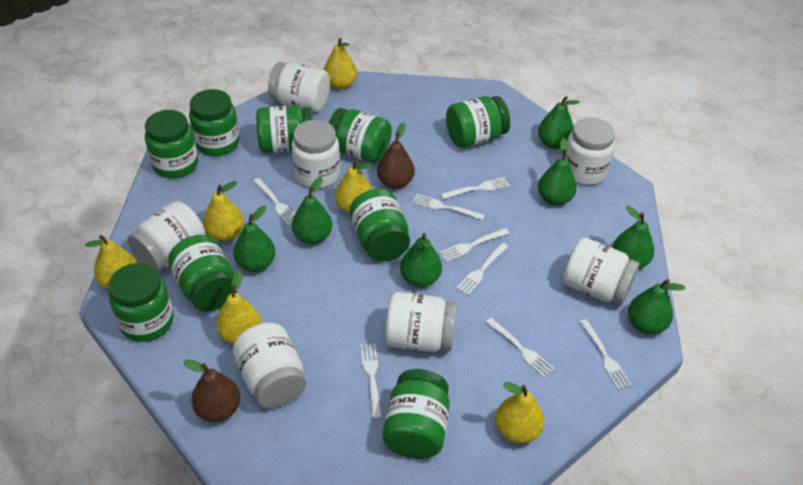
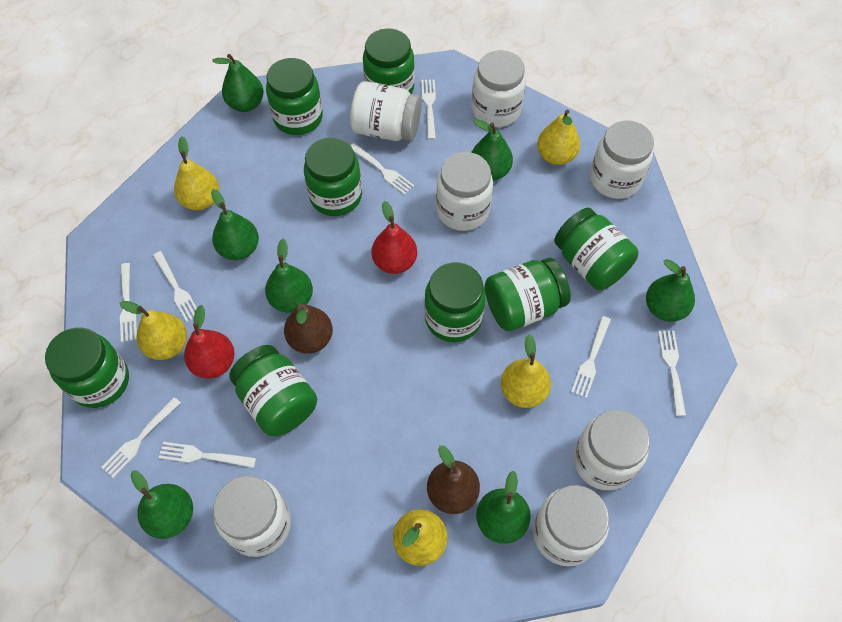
green jar: 9 -> 8
red pear: 0 -> 2
yellow pear: 6 -> 5

